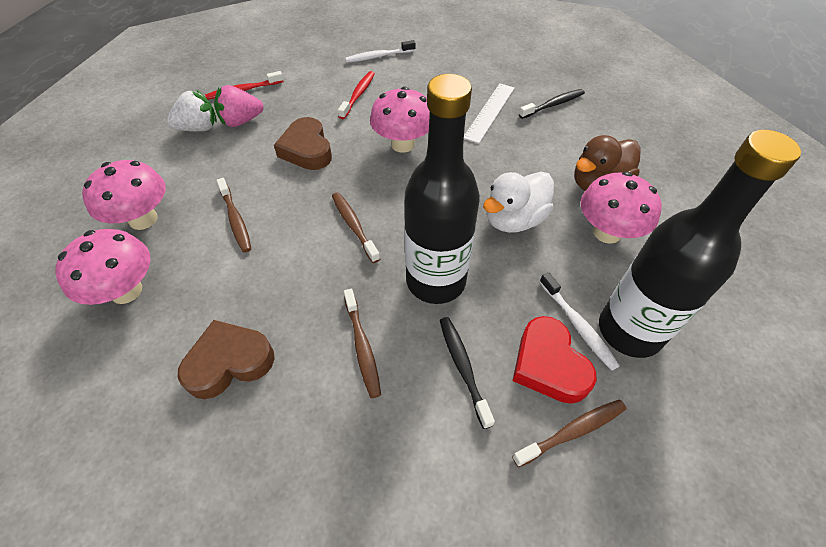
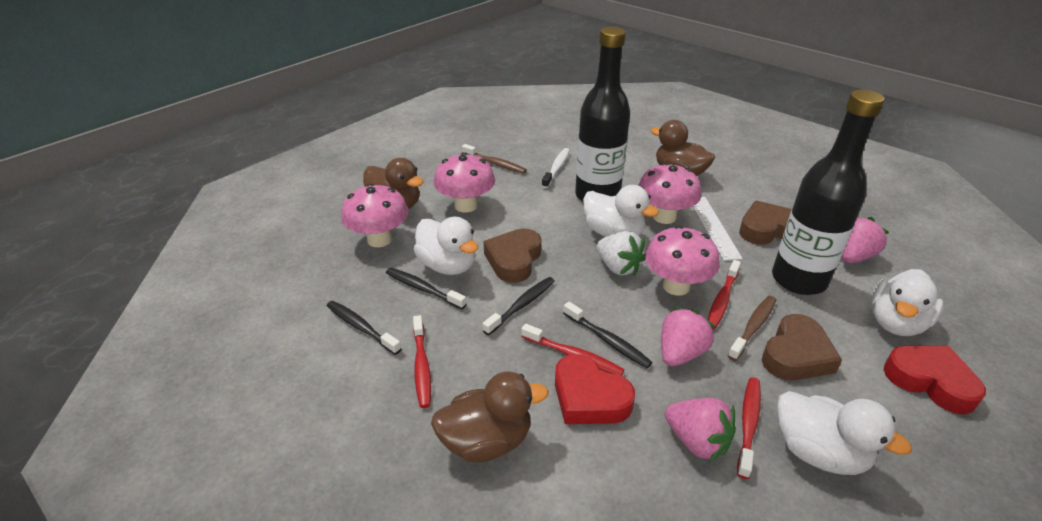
black toothbrush: 2 -> 4
brown duck: 1 -> 3
brown heart: 2 -> 3
brown toothbrush: 4 -> 2
pink strawberry: 1 -> 3
red heart: 1 -> 2
red toothbrush: 2 -> 4
white duck: 1 -> 4
white toothbrush: 2 -> 1

